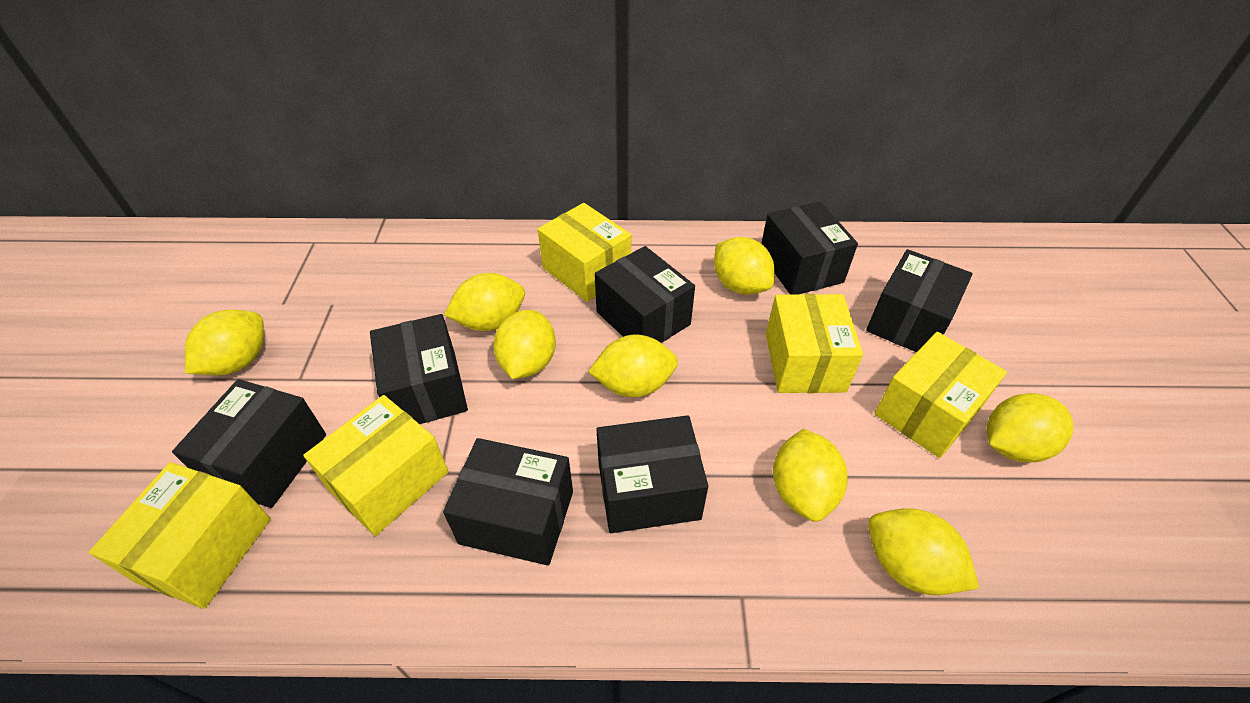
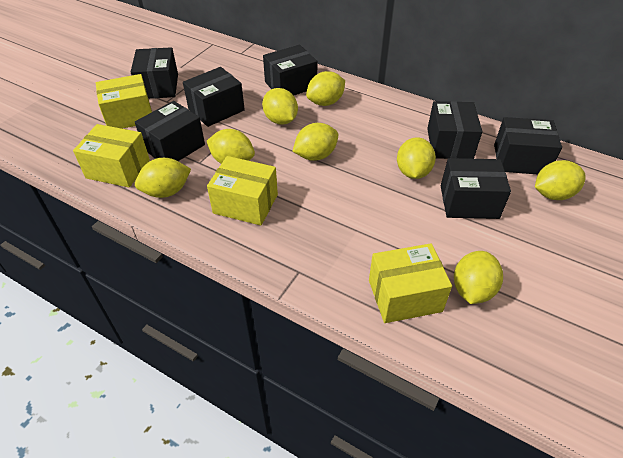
yellow box: 5 -> 4

